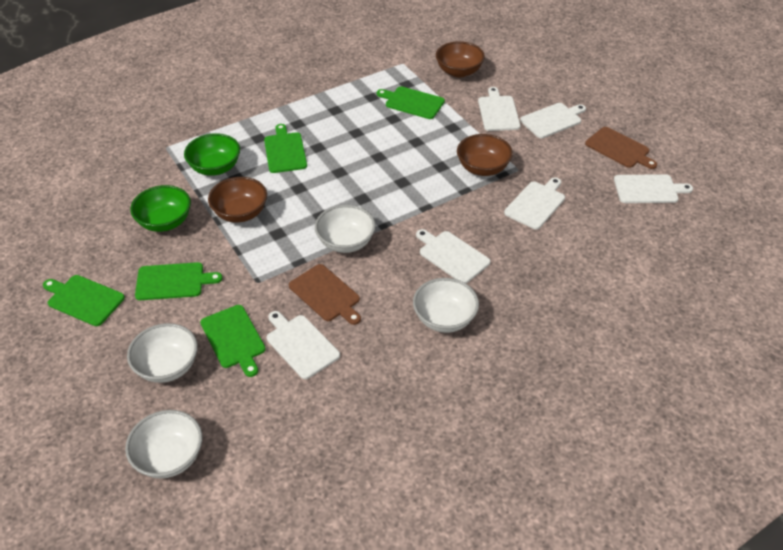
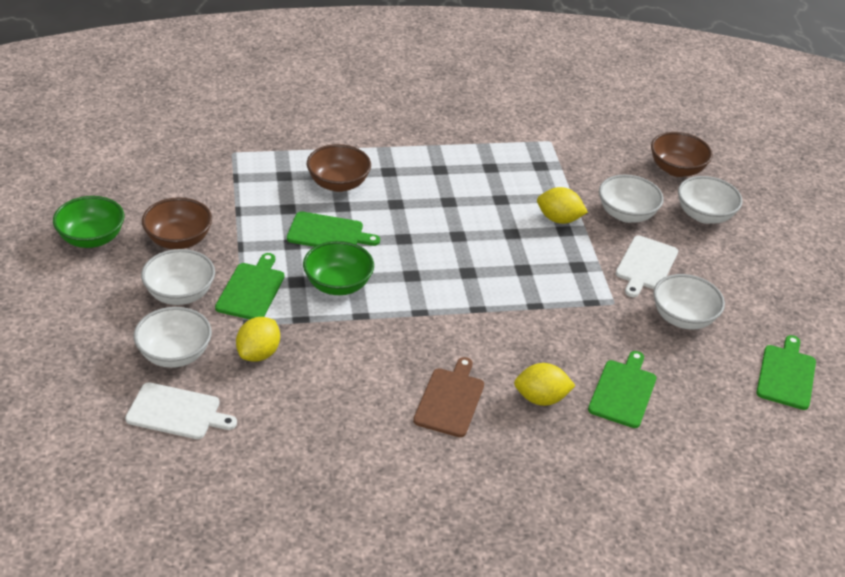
brown cutting board: 2 -> 1
green cutting board: 5 -> 4
white bowl: 4 -> 5
white cutting board: 6 -> 2
yellow lemon: 0 -> 3

